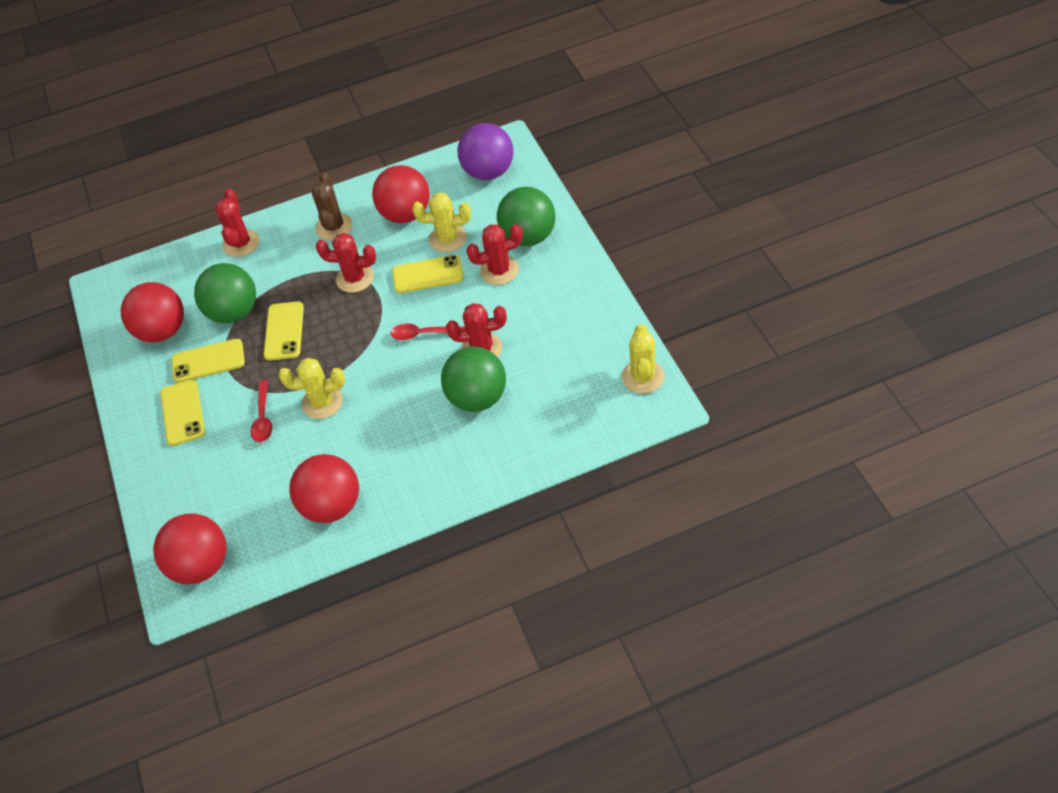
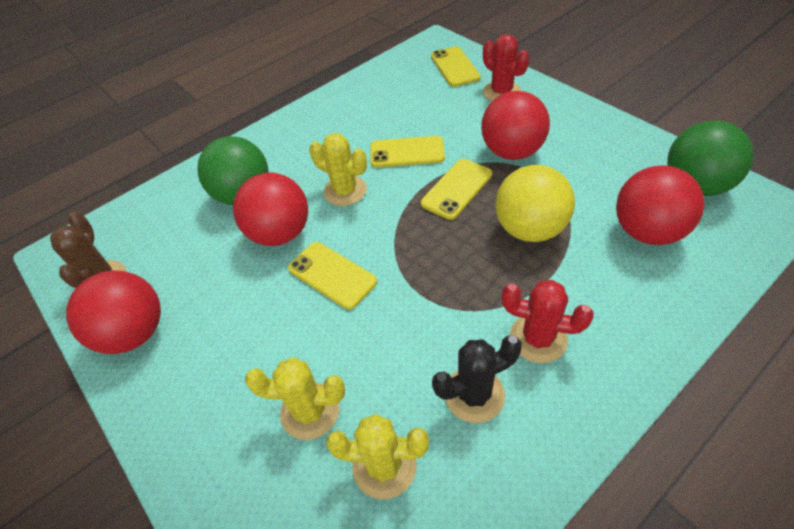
black cactus: 0 -> 1
green ball: 3 -> 2
purple ball: 1 -> 0
red cactus: 4 -> 2
red spoon: 2 -> 0
yellow ball: 0 -> 1

